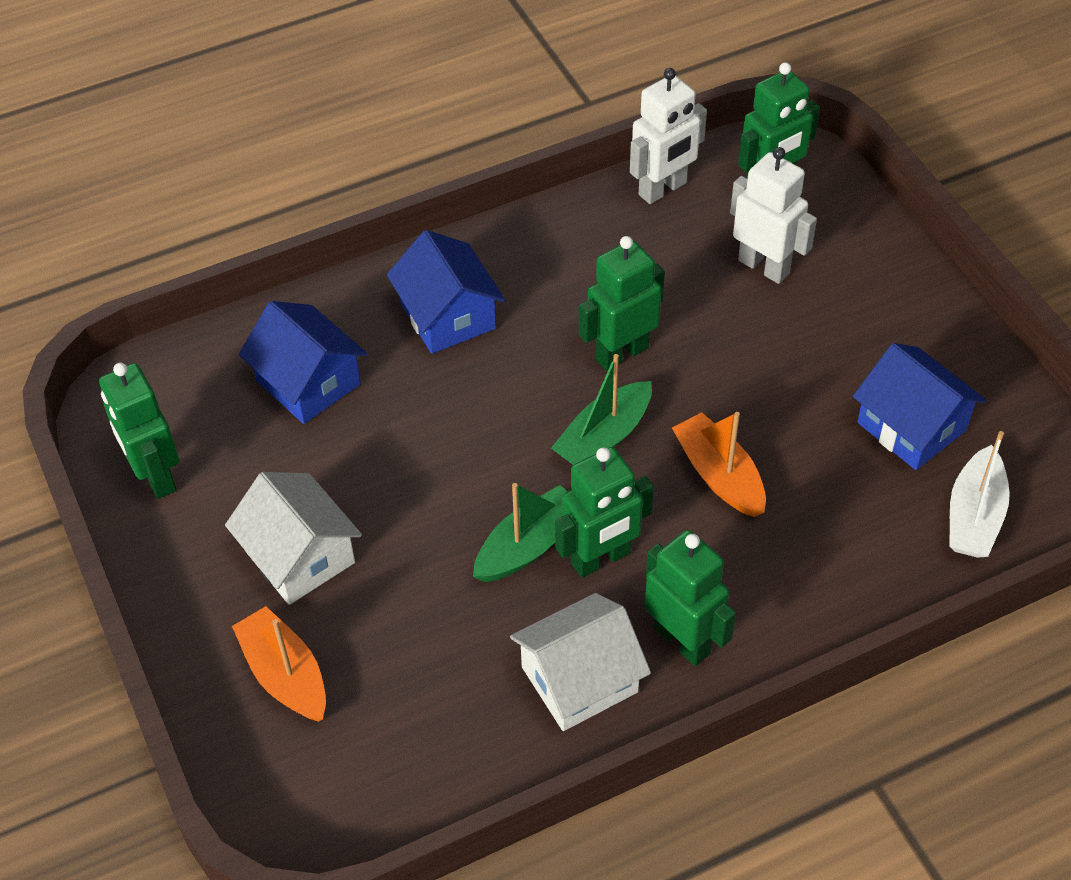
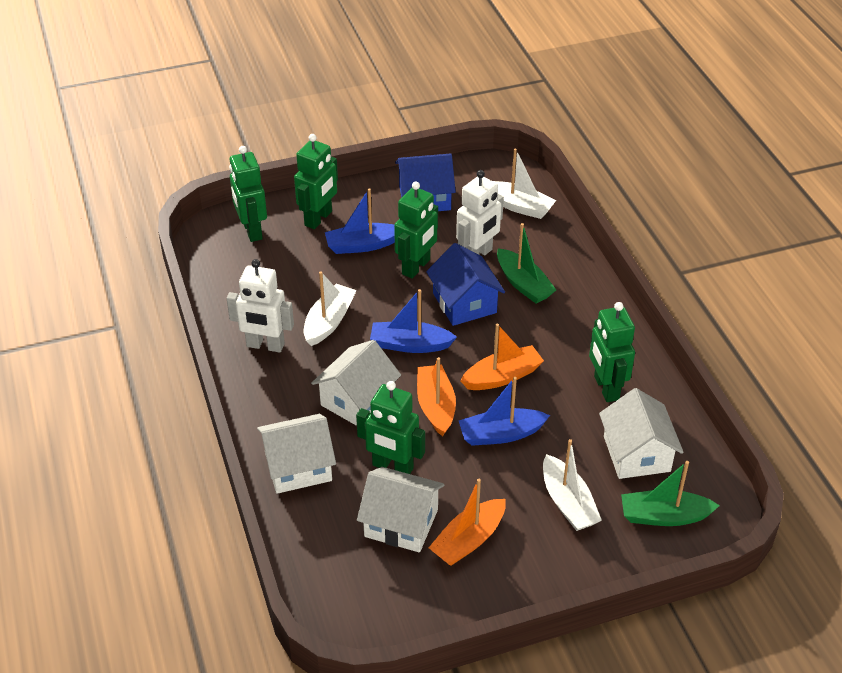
blue boat: 0 -> 3
blue house: 3 -> 2
orange boat: 2 -> 3
white boat: 1 -> 3
white house: 2 -> 4

